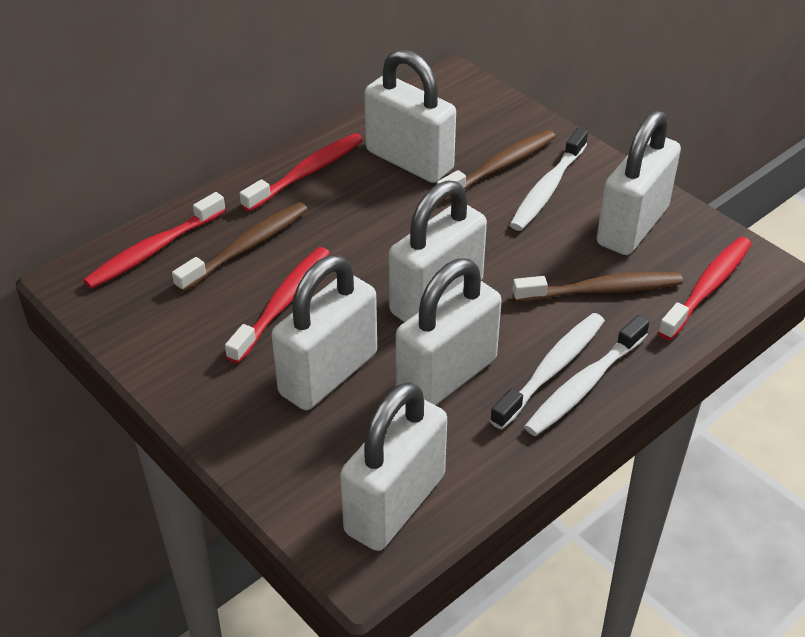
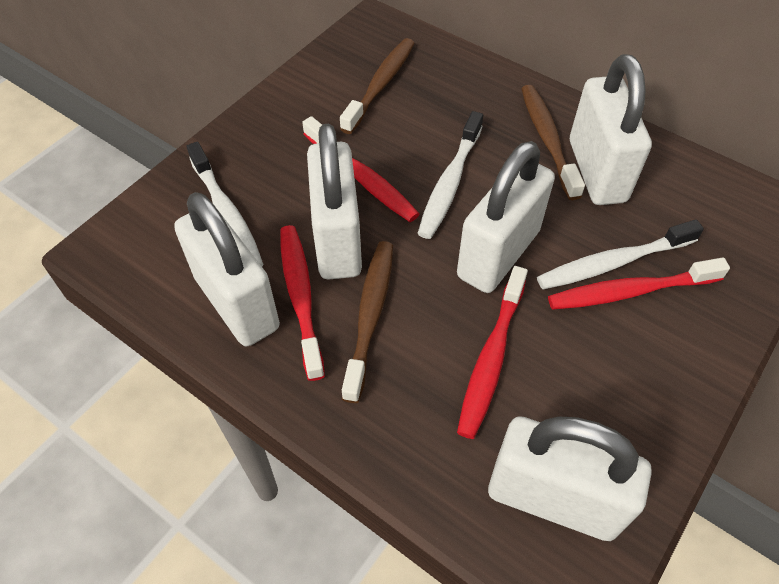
white padlock: 6 -> 5

